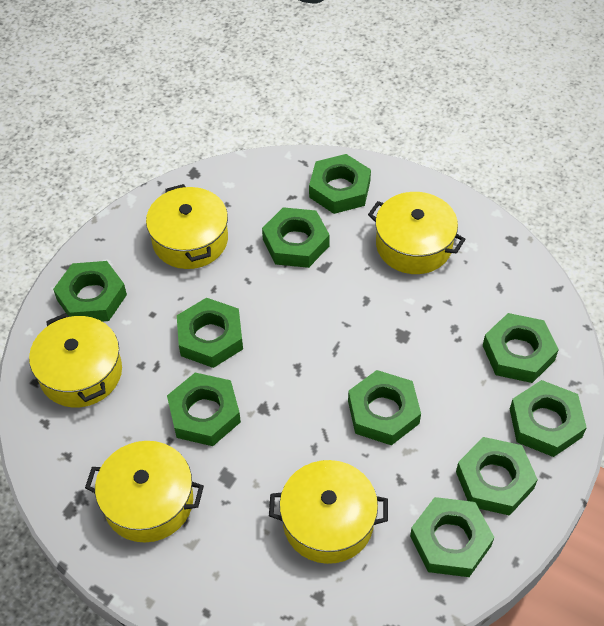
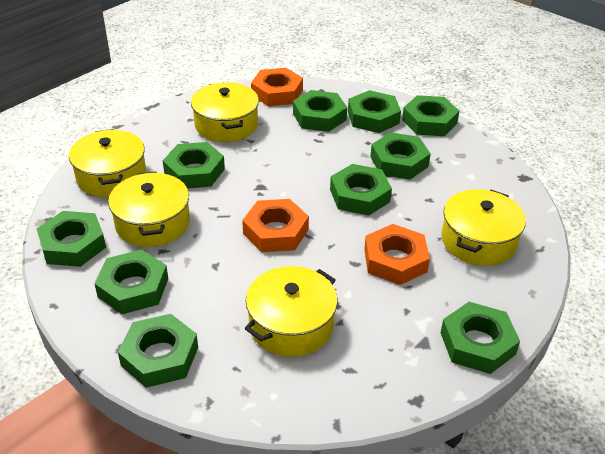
orange nut: 0 -> 3

